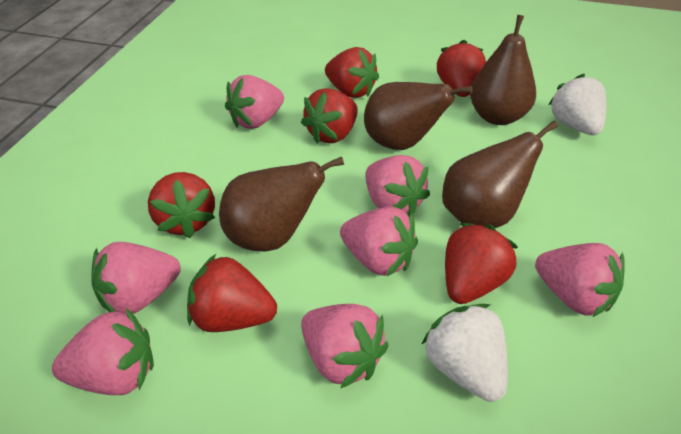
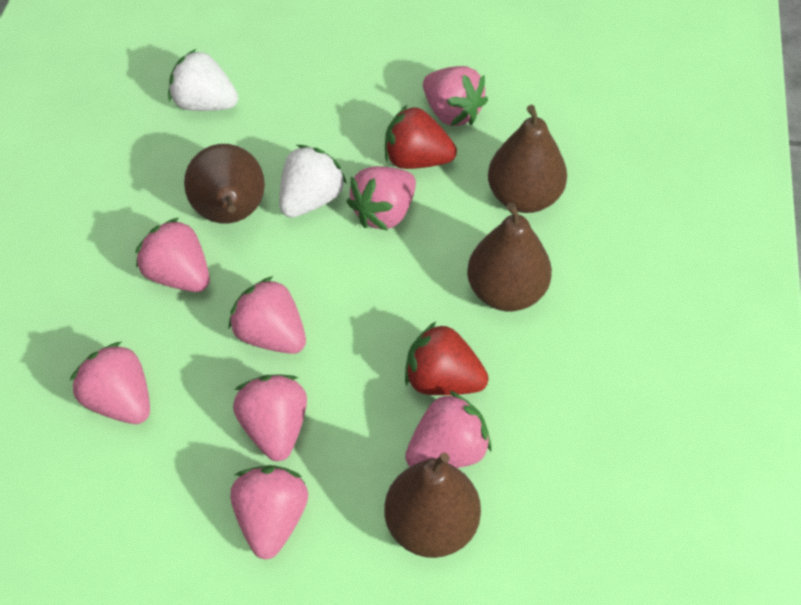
pink strawberry: 7 -> 8
red strawberry: 6 -> 2

